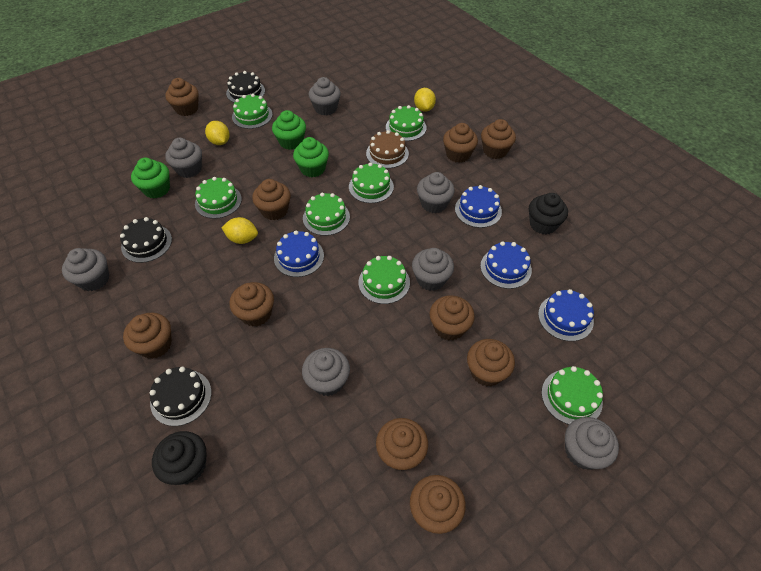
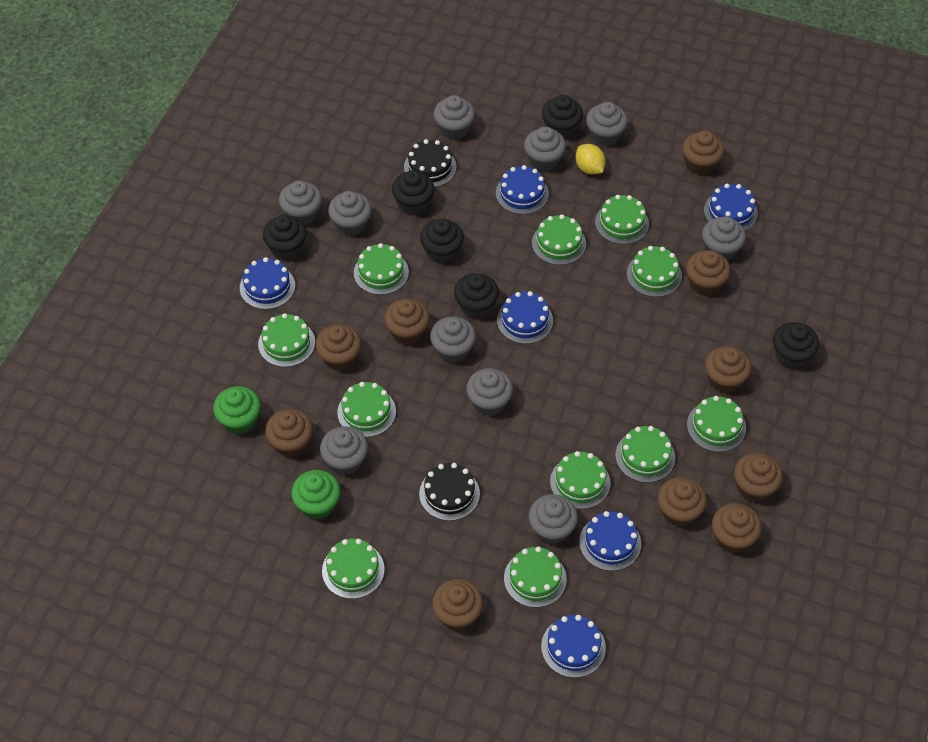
black cake: 3 -> 2
black cupcake: 2 -> 6
blue cake: 4 -> 6
brown cake: 1 -> 0
green cake: 7 -> 11
green cupcake: 3 -> 2
grey cupcake: 7 -> 10
yellow lemon: 3 -> 1

